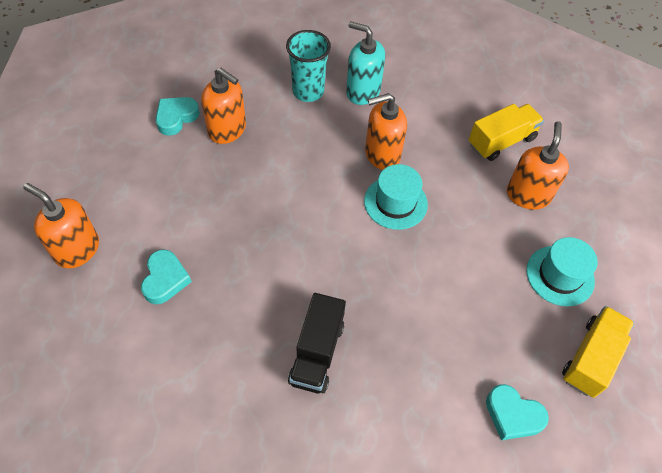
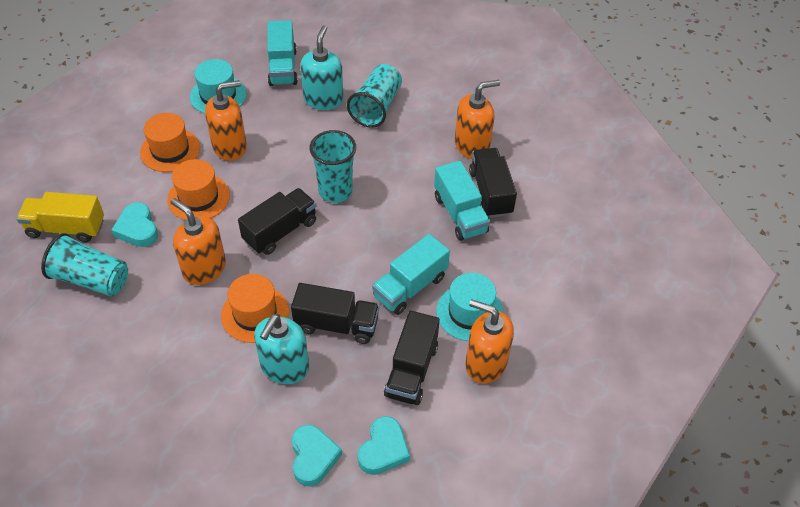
black truck: 1 -> 4
orange hat: 0 -> 3
turquoise cup: 1 -> 3
turquoise soap dispenser: 1 -> 2
turquoise truck: 0 -> 3
yellow truck: 2 -> 1

